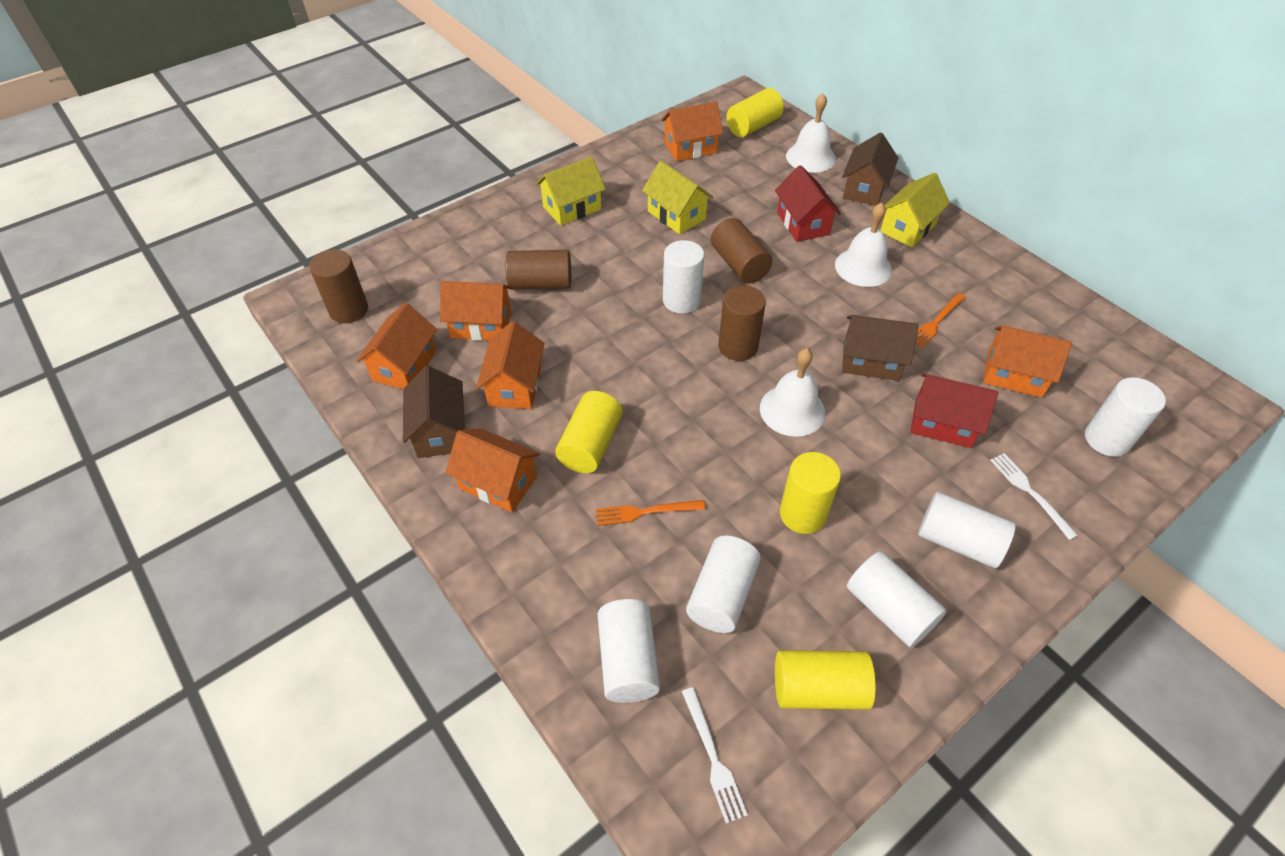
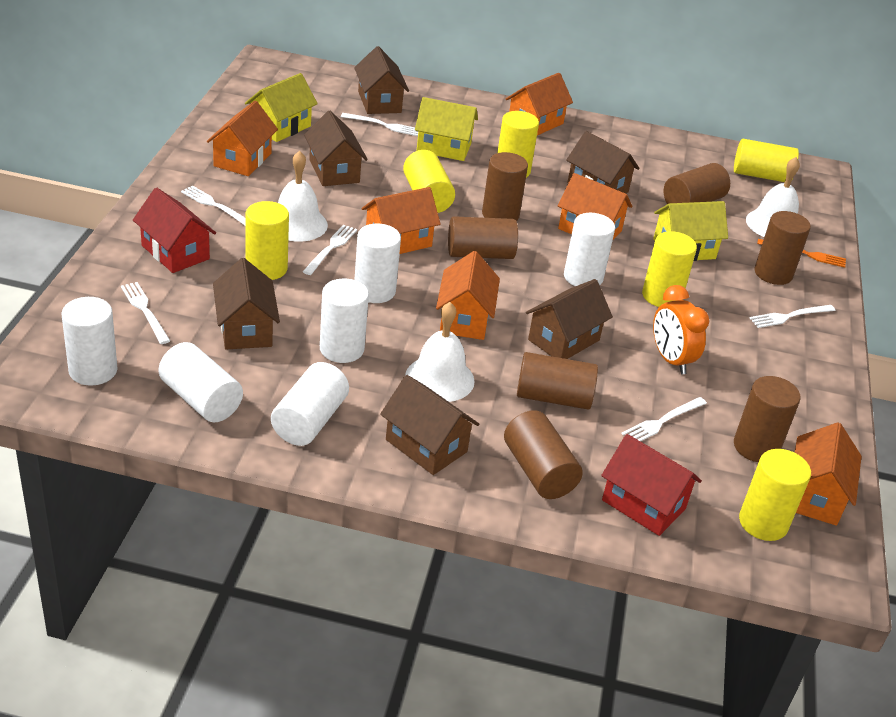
brown cylinder: 4 -> 7
brown house: 3 -> 6
orange clock: 0 -> 1
orange fork: 2 -> 1
white fork: 2 -> 6
yellow cylinder: 4 -> 6

